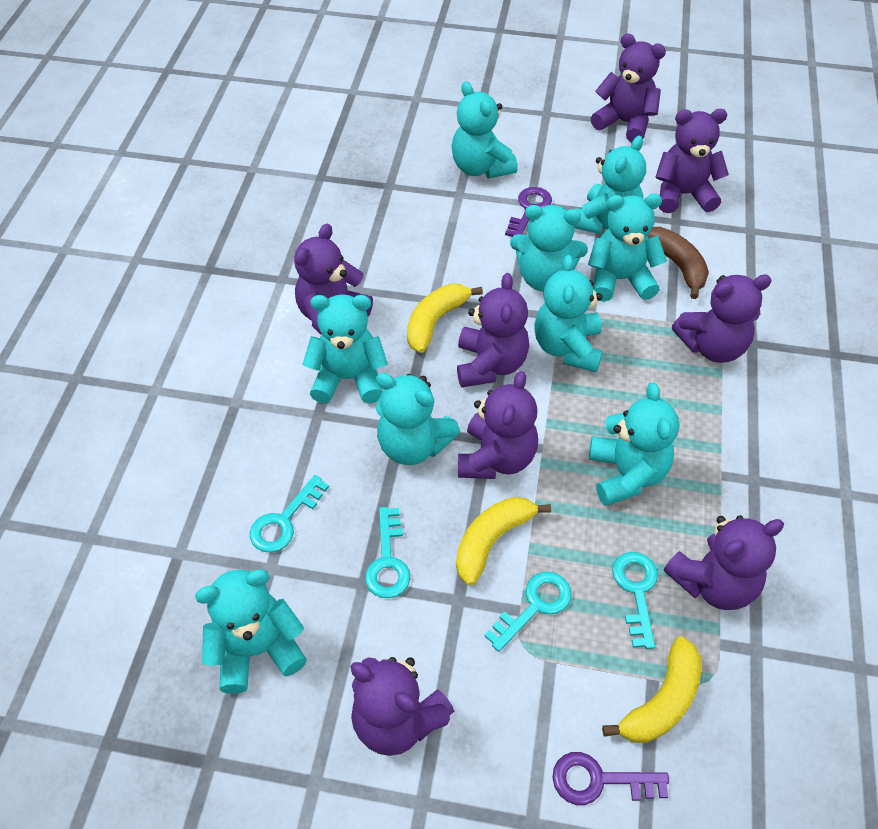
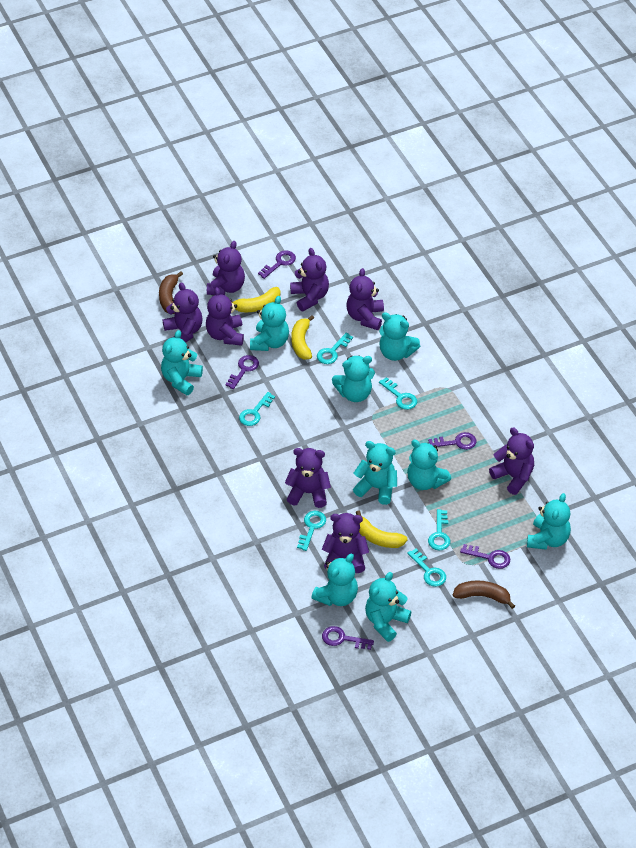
brown banana: 1 -> 2
purple key: 2 -> 5
turquoise key: 4 -> 6

